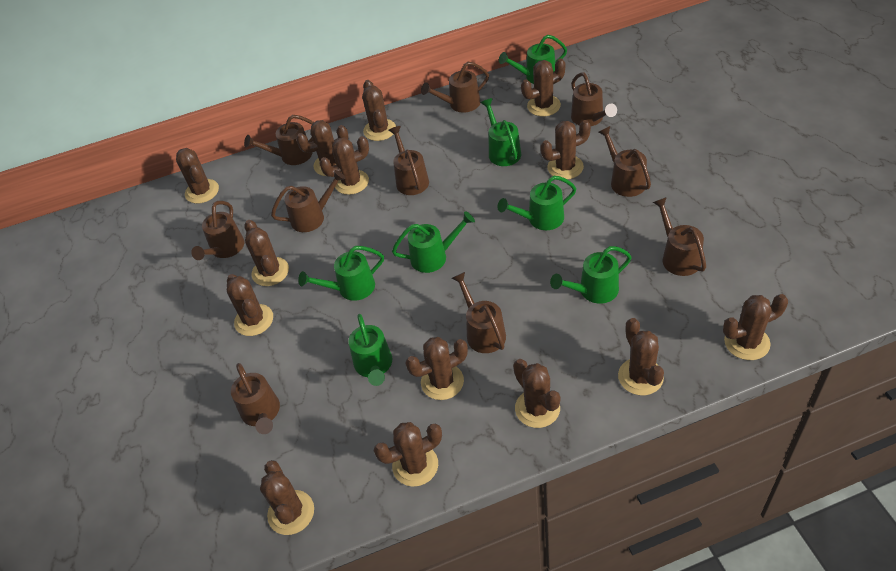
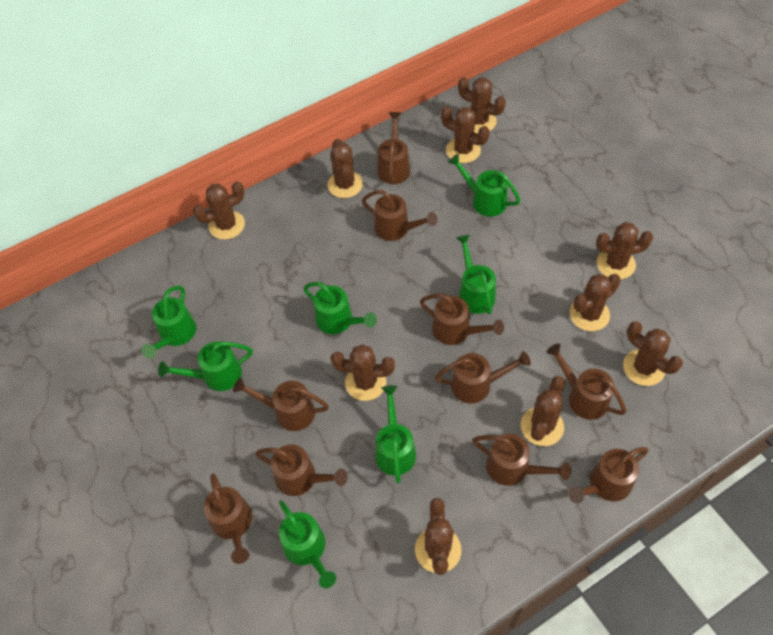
brown cactus: 14 -> 10

